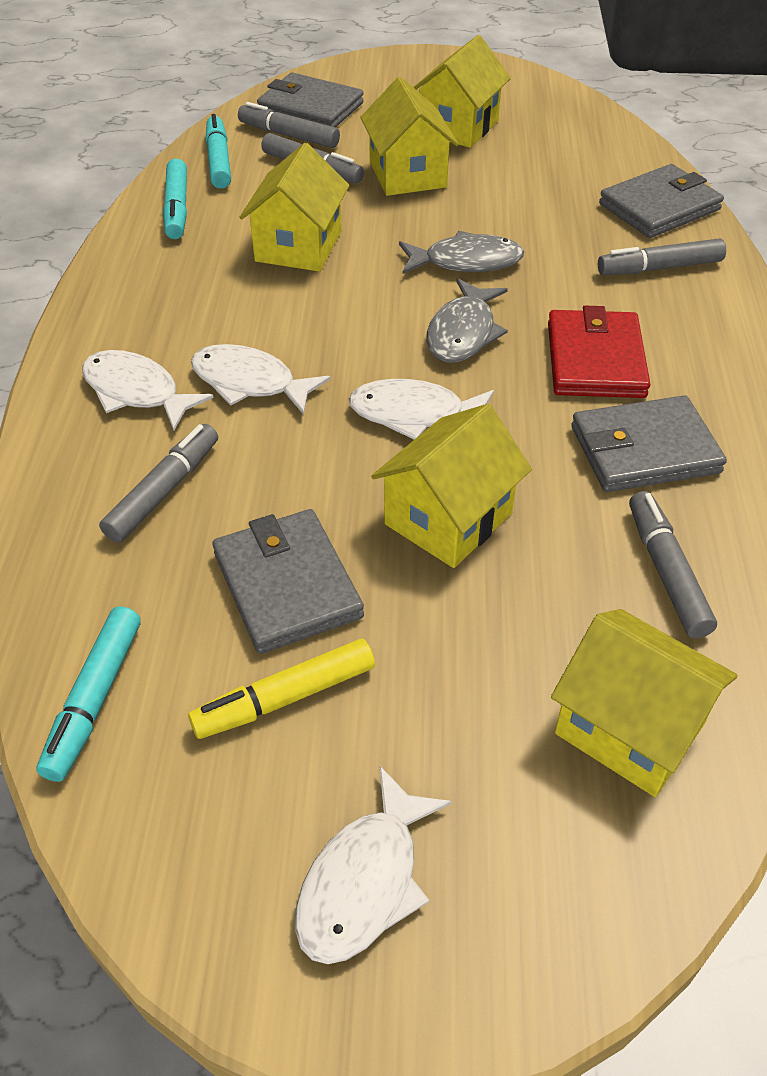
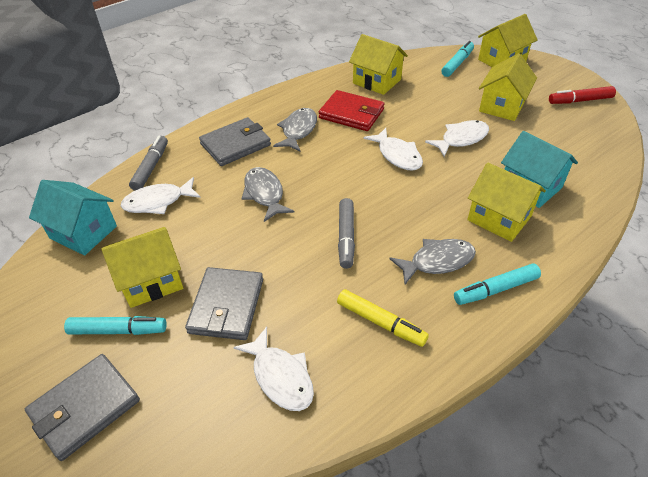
grey fish: 2 -> 3
grey marker: 5 -> 2
grey wallet: 4 -> 3
red marker: 0 -> 1
turquoise house: 0 -> 2

